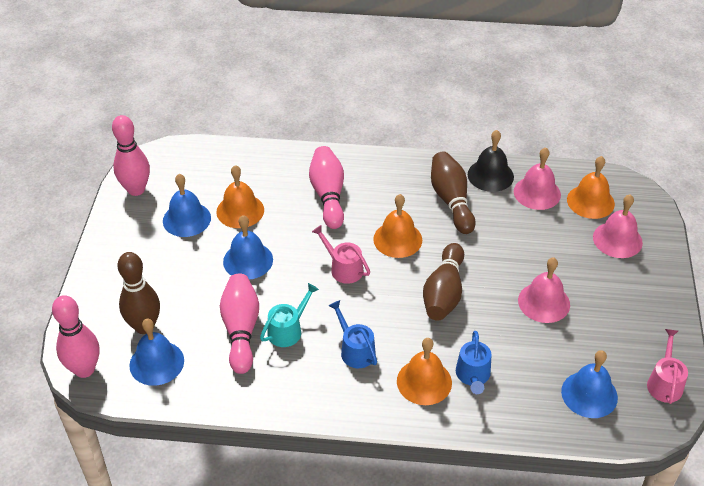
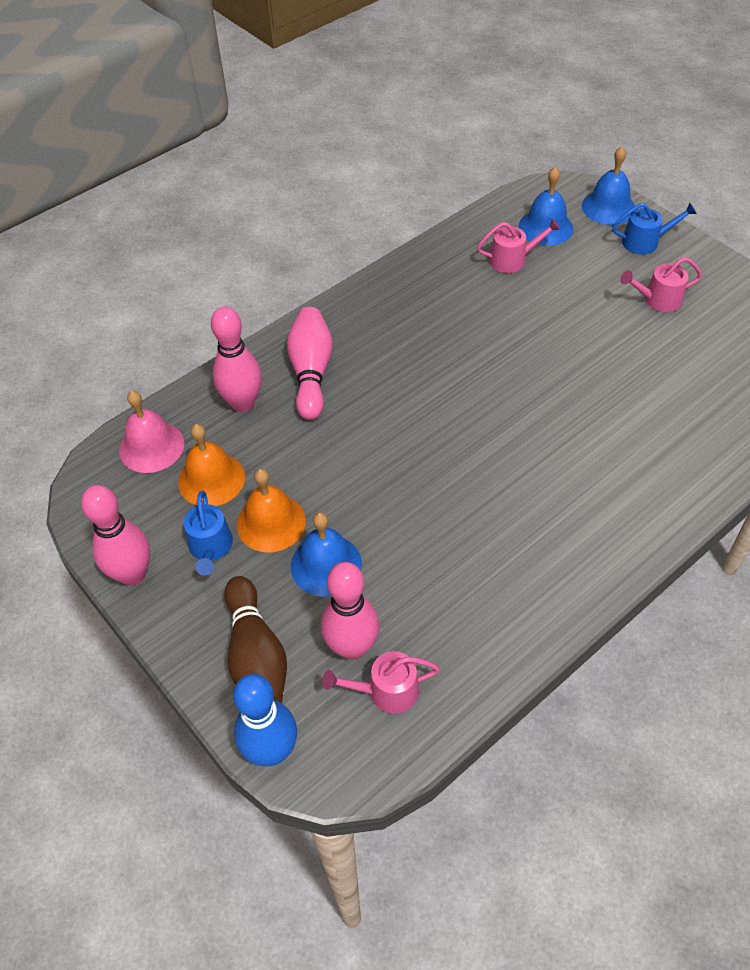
black bell: 1 -> 0
blue bell: 4 -> 3
blue bowling pin: 0 -> 1
brown bowling pin: 3 -> 1
orange bell: 4 -> 2
pink bell: 3 -> 1
pink watering can: 2 -> 3
turquoise watering can: 1 -> 0

